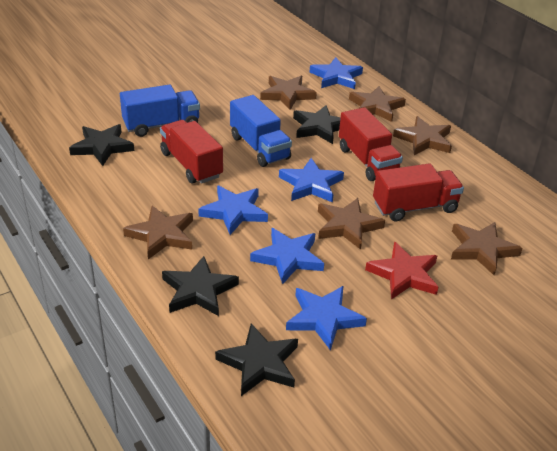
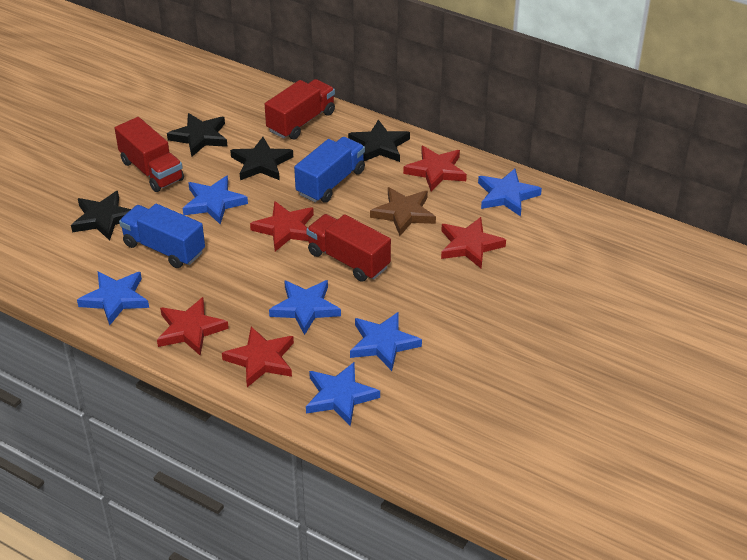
blue star: 5 -> 6
brown star: 6 -> 1
red star: 1 -> 5

